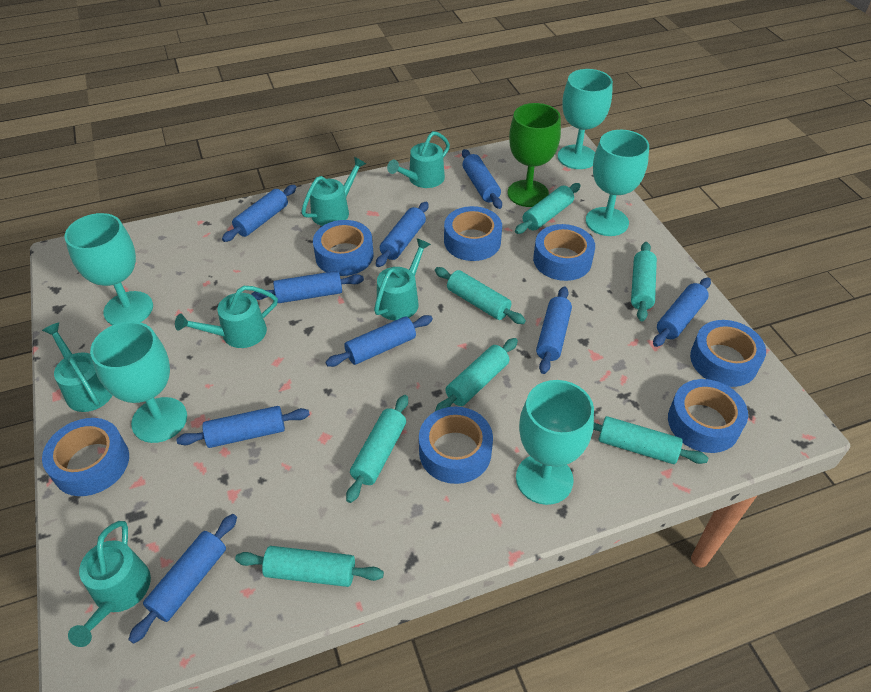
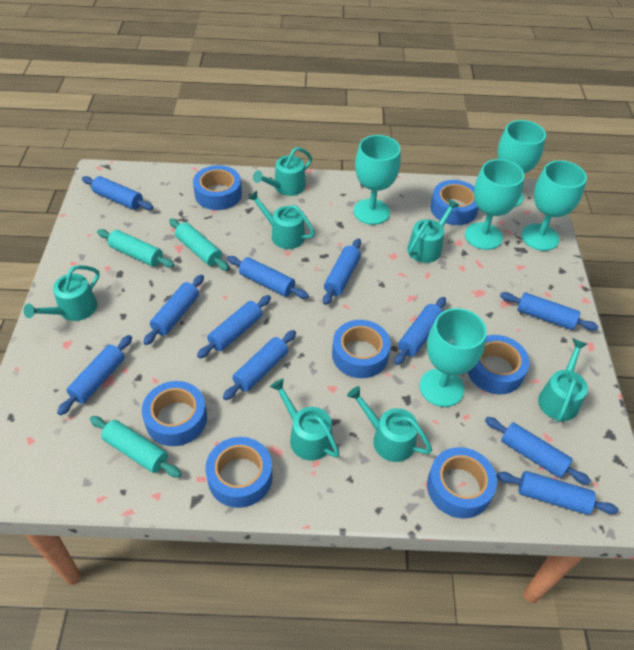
blue rolling pin: 9 -> 11
green goblet: 1 -> 0
turquoise rolling pin: 7 -> 3
turquoise watering can: 6 -> 7

